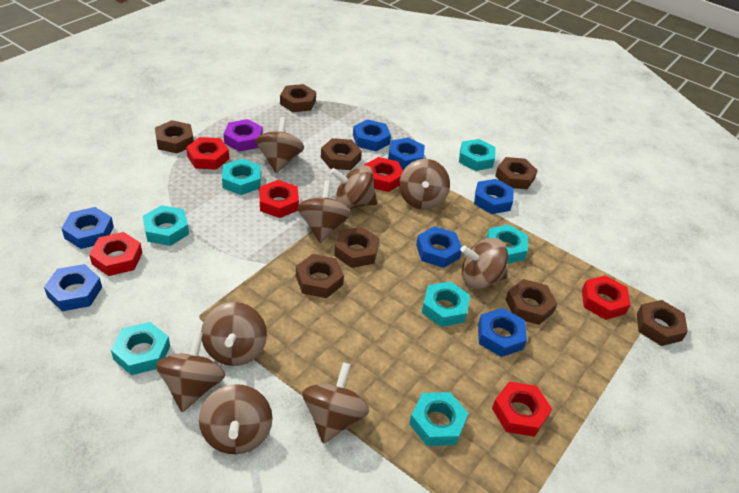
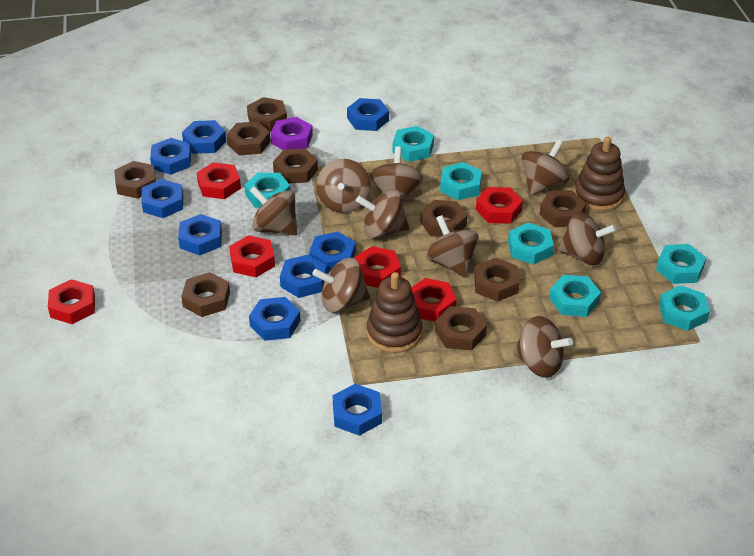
blue nut: 7 -> 9
brown nut: 8 -> 9
brown stacking toy: 0 -> 2

